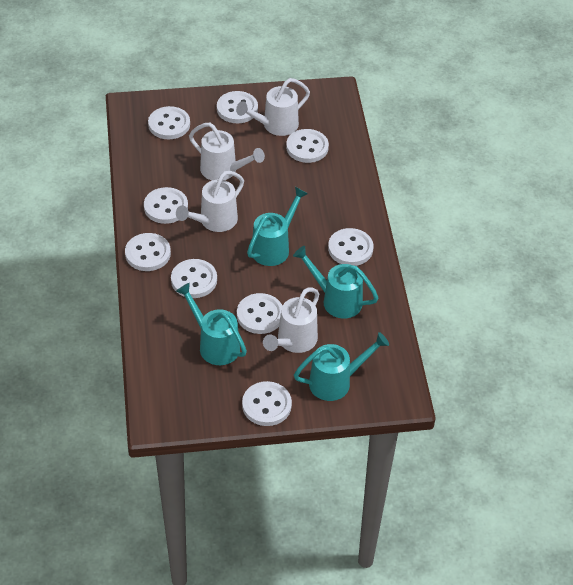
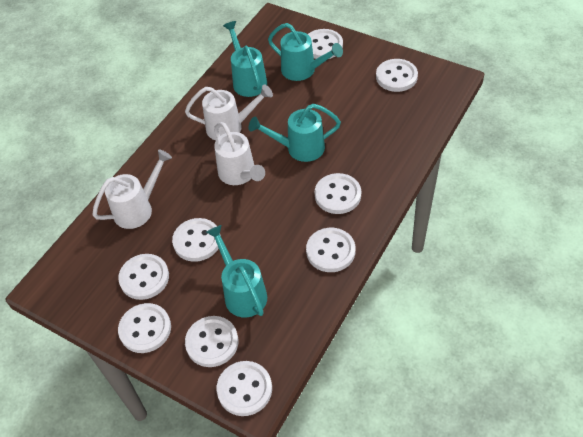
white watering can: 4 -> 3

